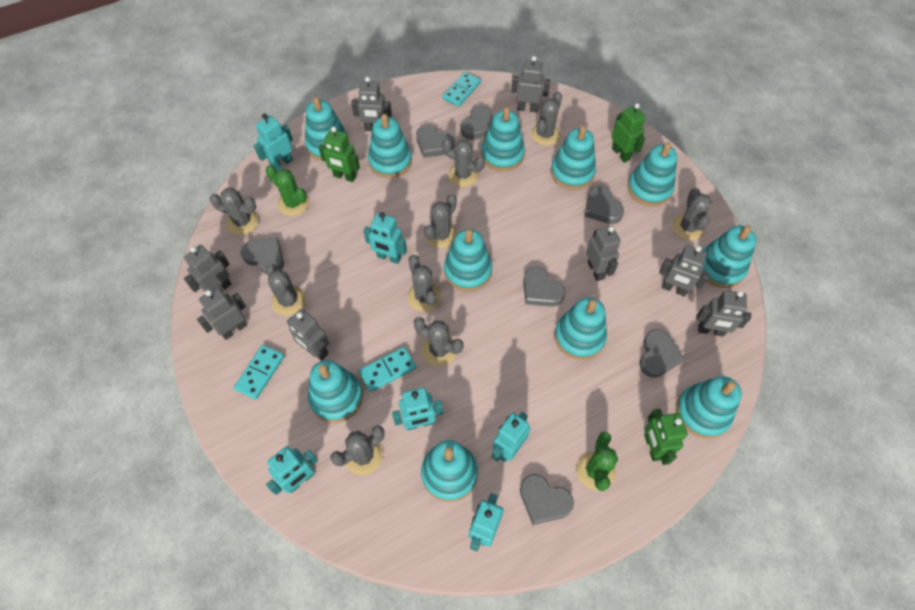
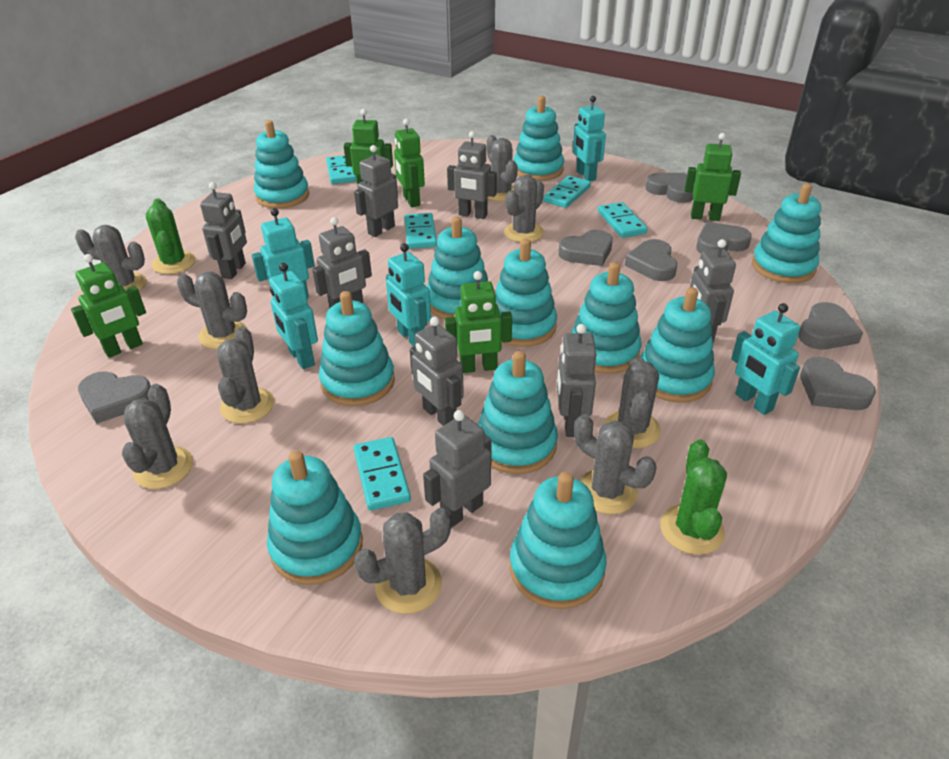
green robot: 3 -> 5
turquoise domino: 3 -> 5
turquoise robot: 6 -> 5

